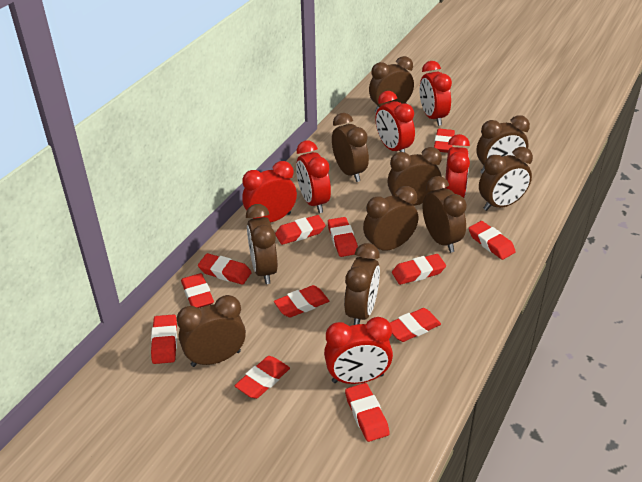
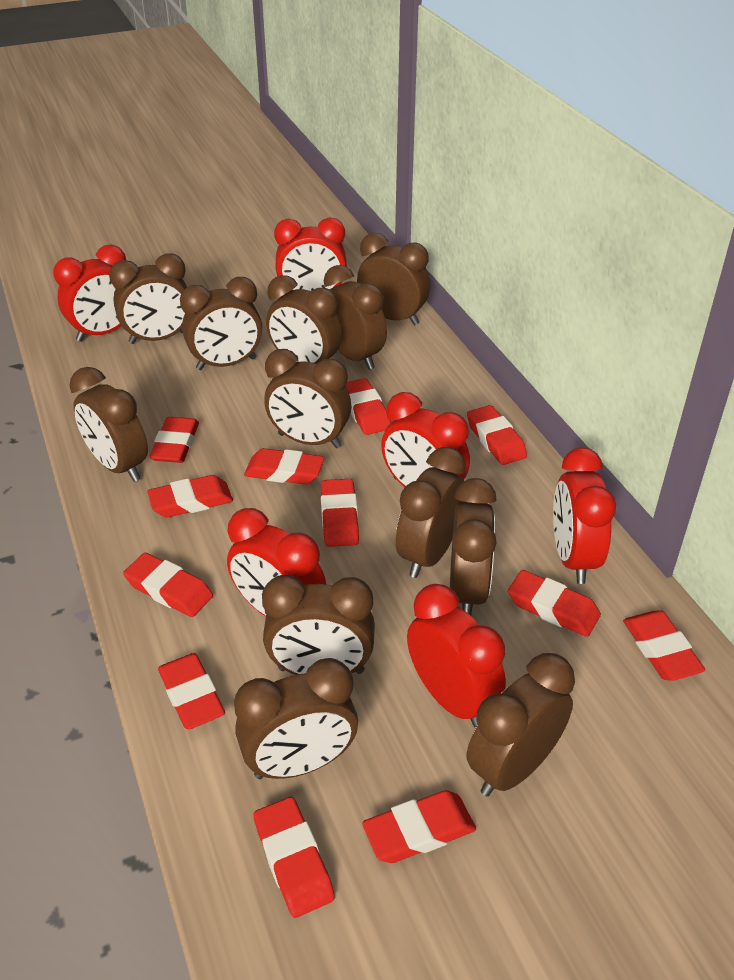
brown clock: 10 -> 12

